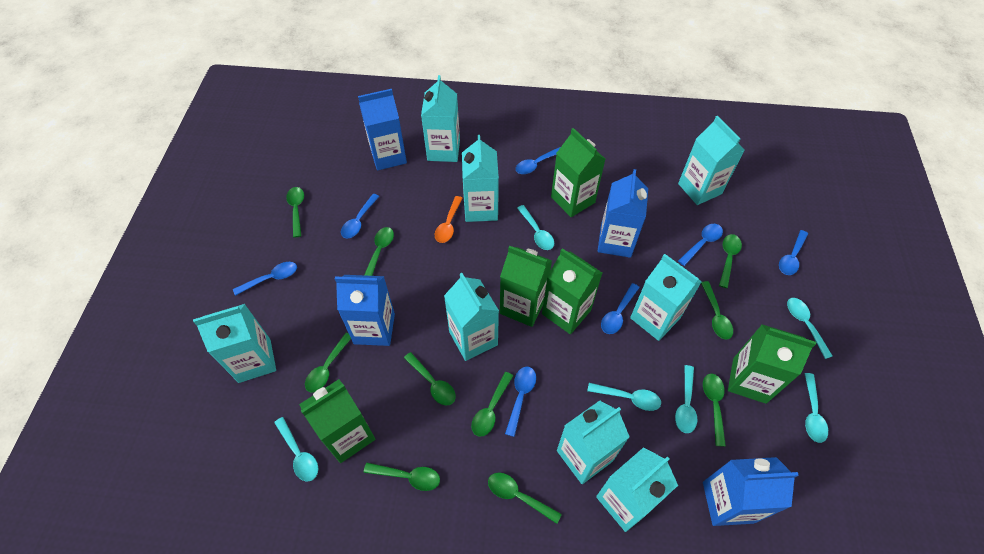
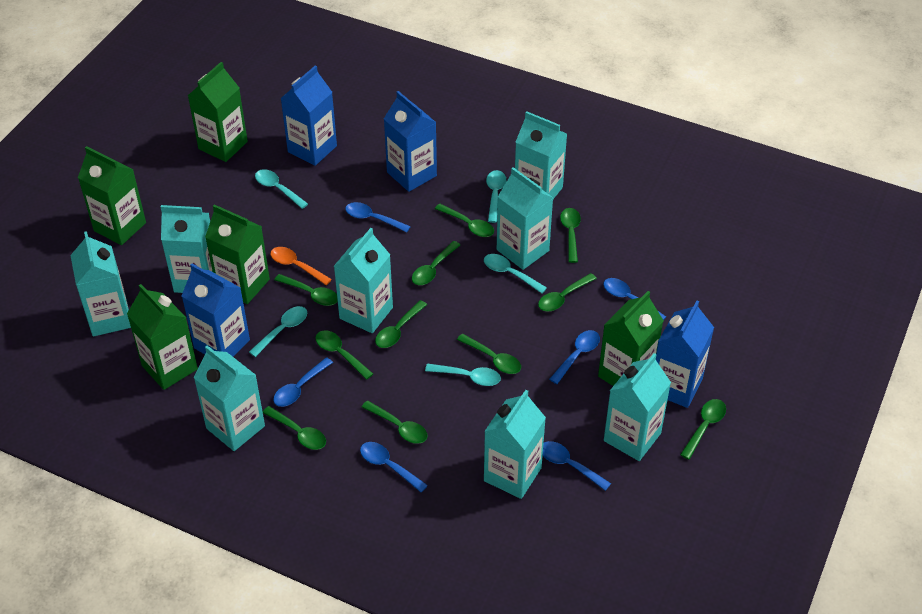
blue spoon: 7 -> 6
green spoon: 10 -> 11
turquoise spoon: 6 -> 5

